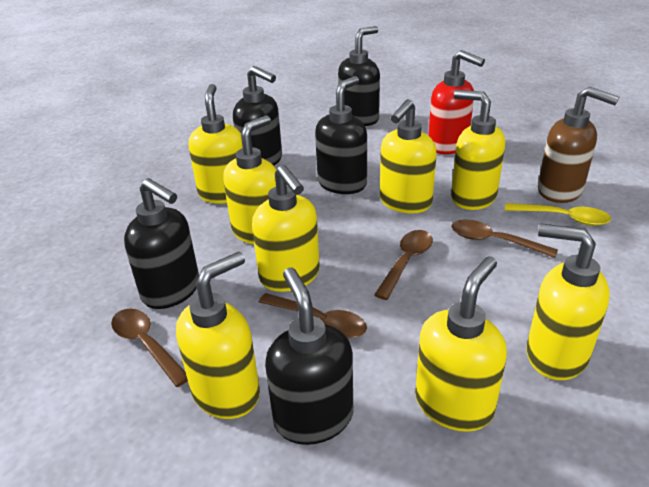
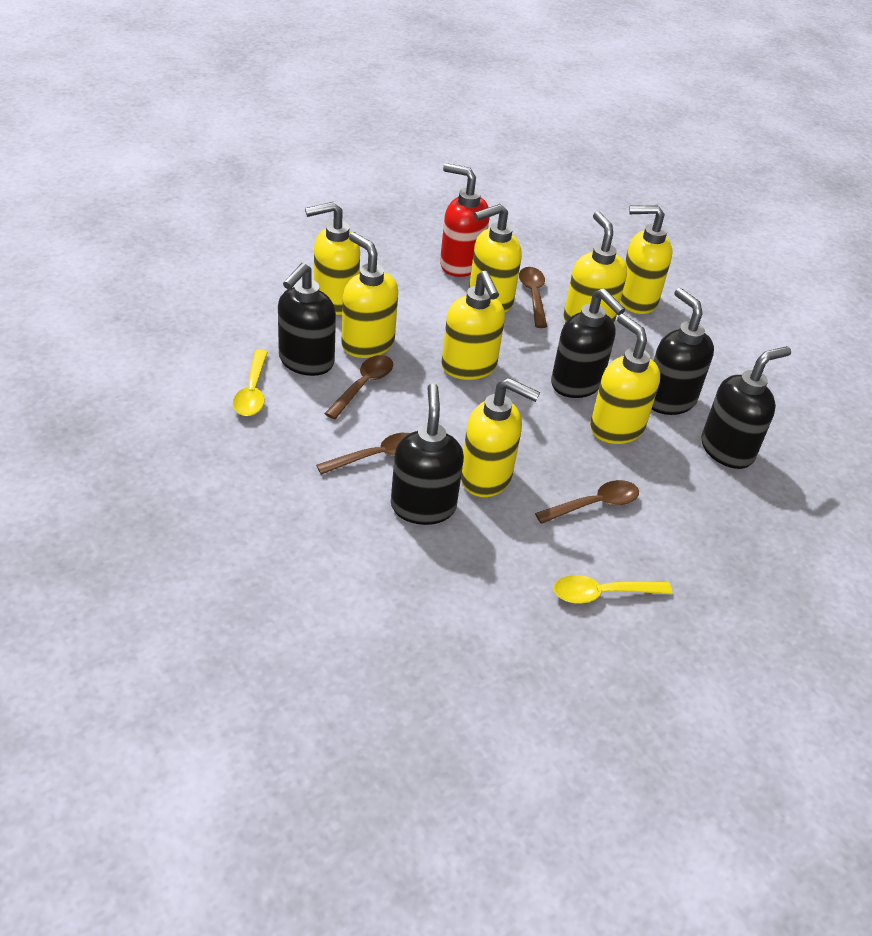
brown soap dispenser: 1 -> 0
yellow spoon: 1 -> 2

